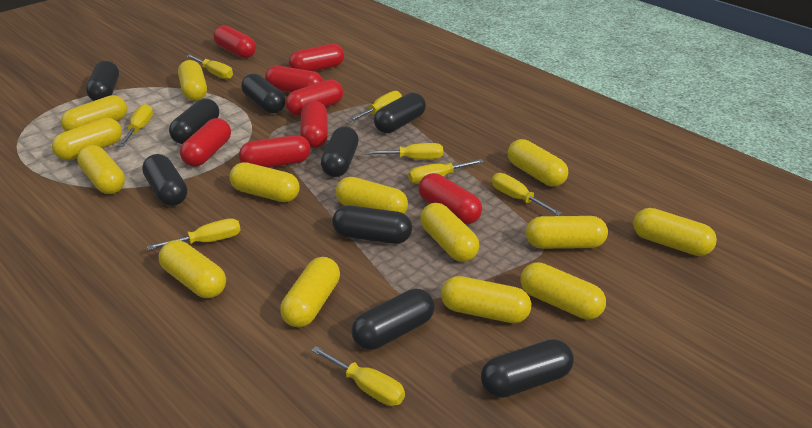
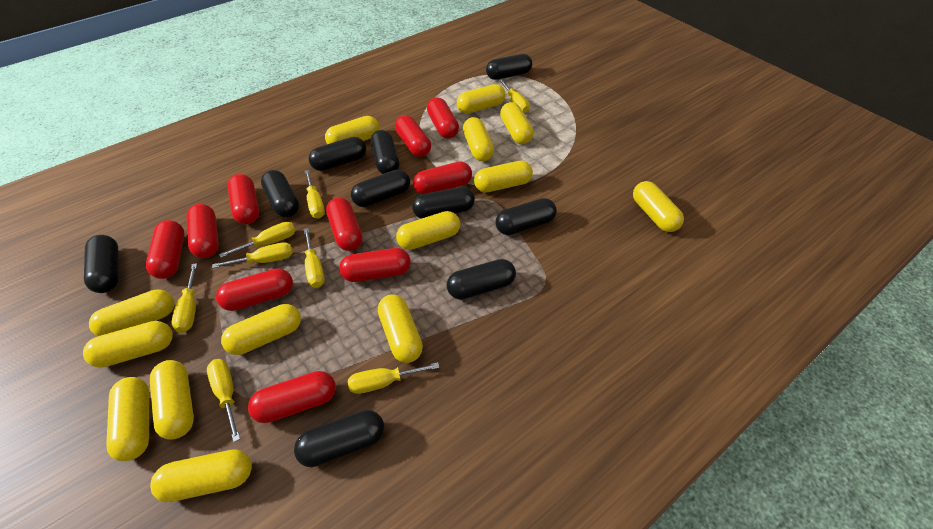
black capsule: 9 -> 10
red capsule: 8 -> 10

